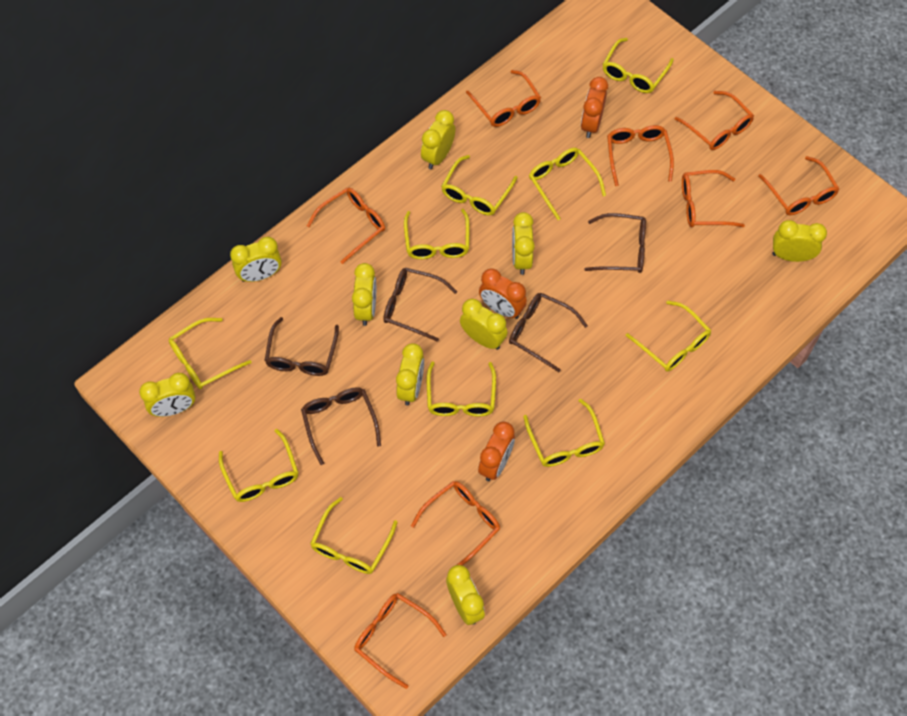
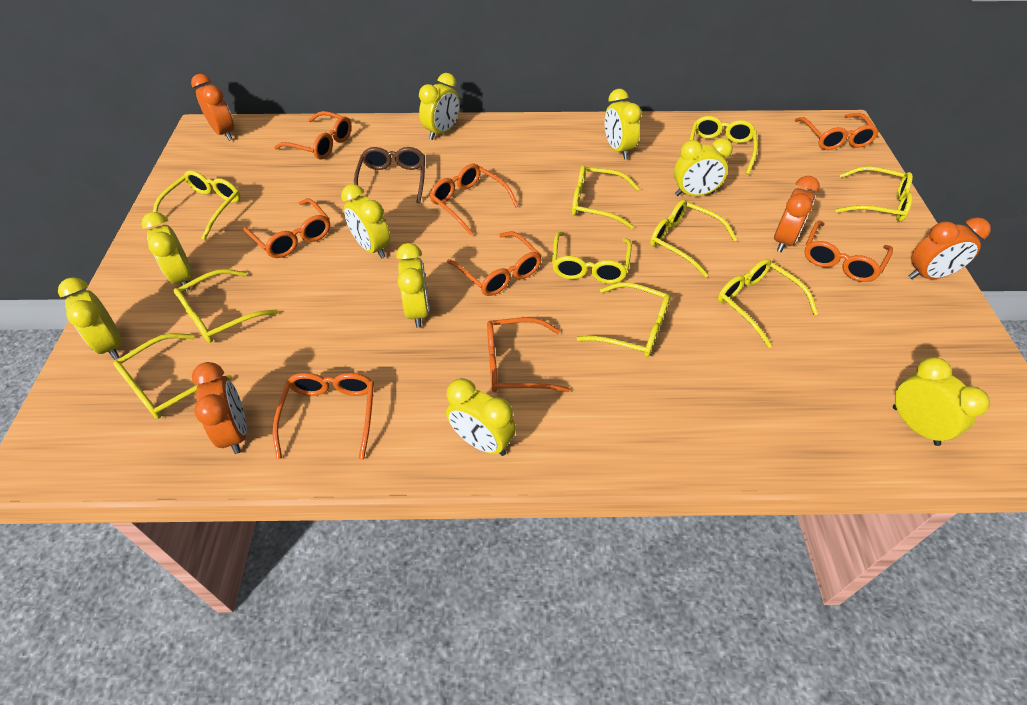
brown glasses: 5 -> 1
orange clock: 3 -> 4

